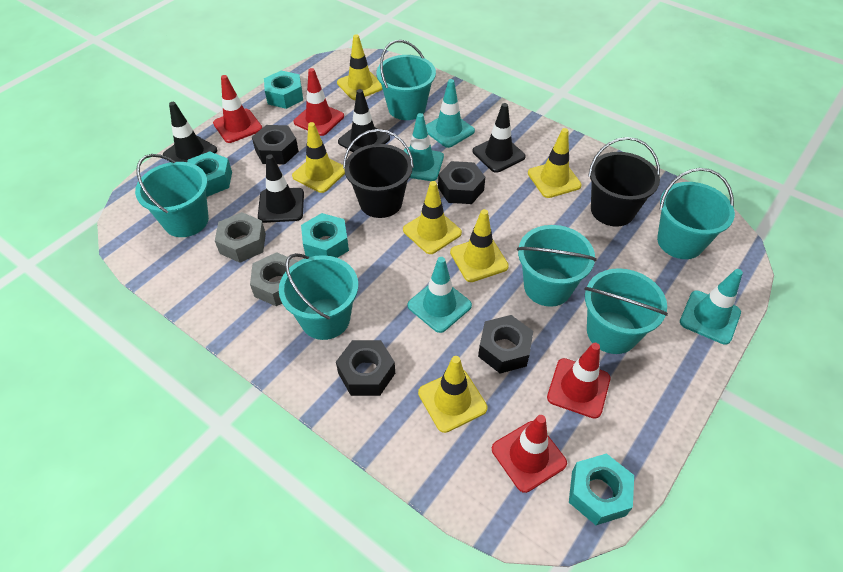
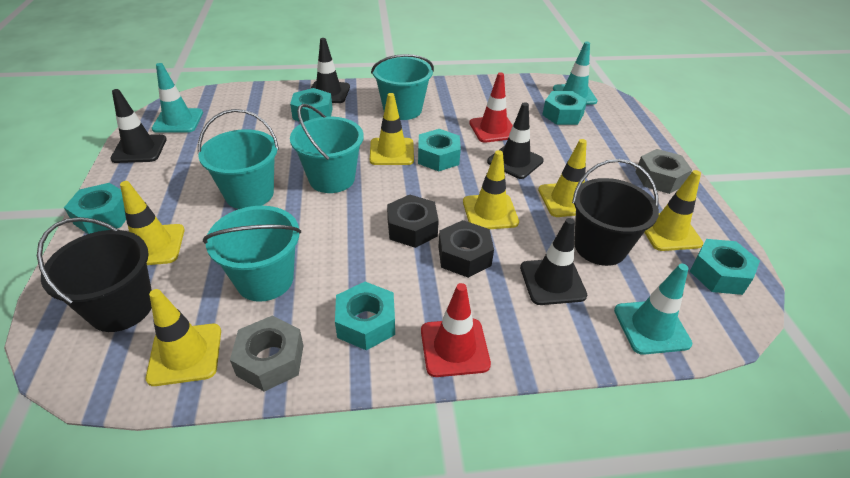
black nut: 4 -> 2
red traffic cone: 4 -> 2
turquoise bucket: 6 -> 4
turquoise nut: 4 -> 6
turquoise traffic cone: 4 -> 3

